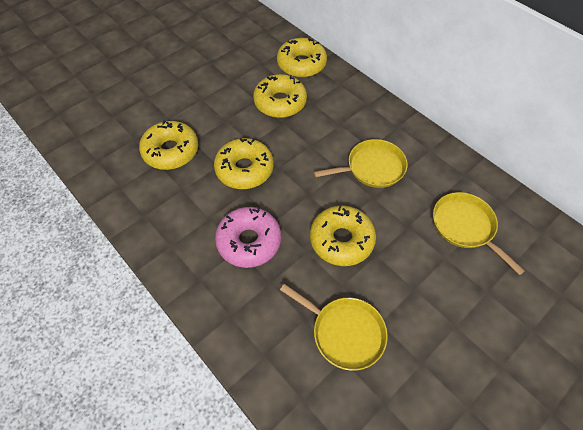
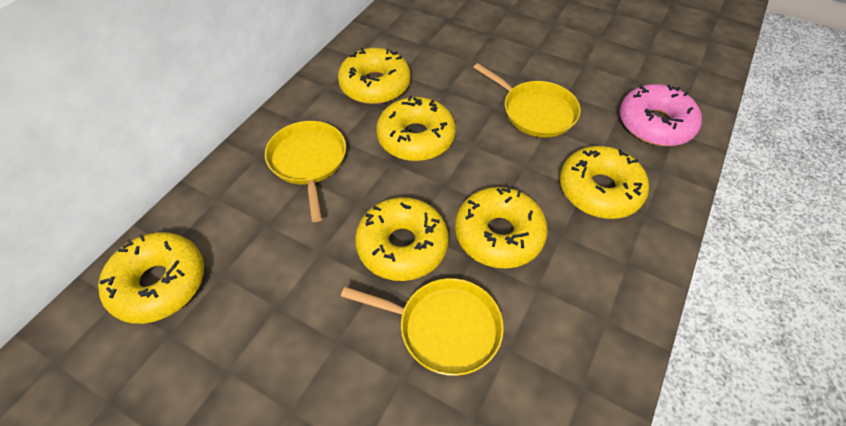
yellow donut: 5 -> 6

